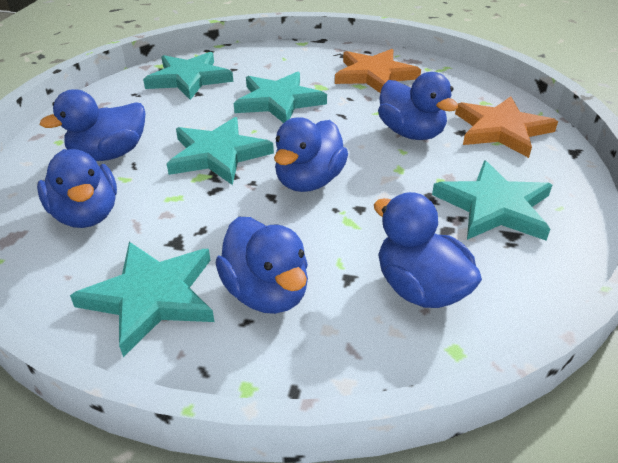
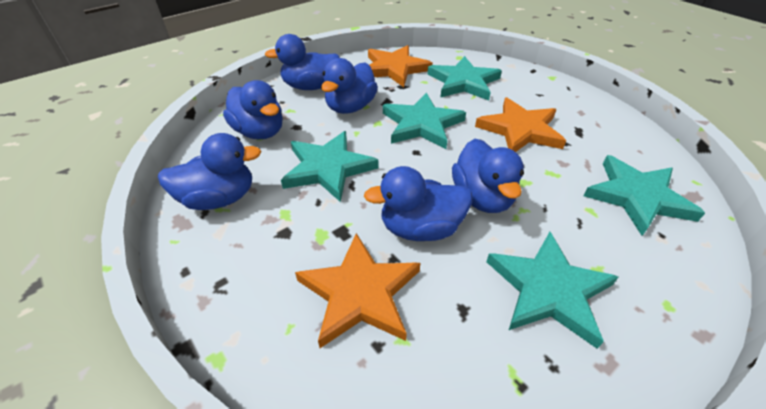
orange star: 2 -> 3

